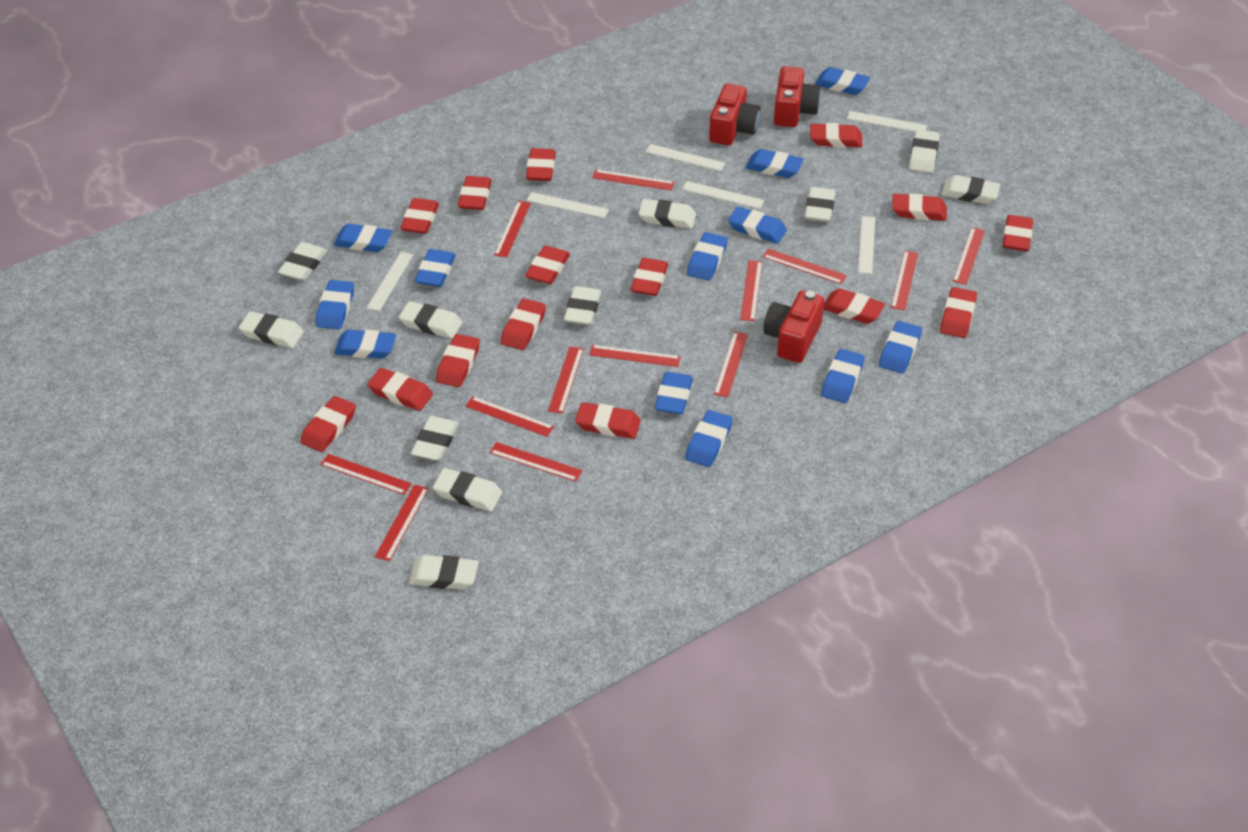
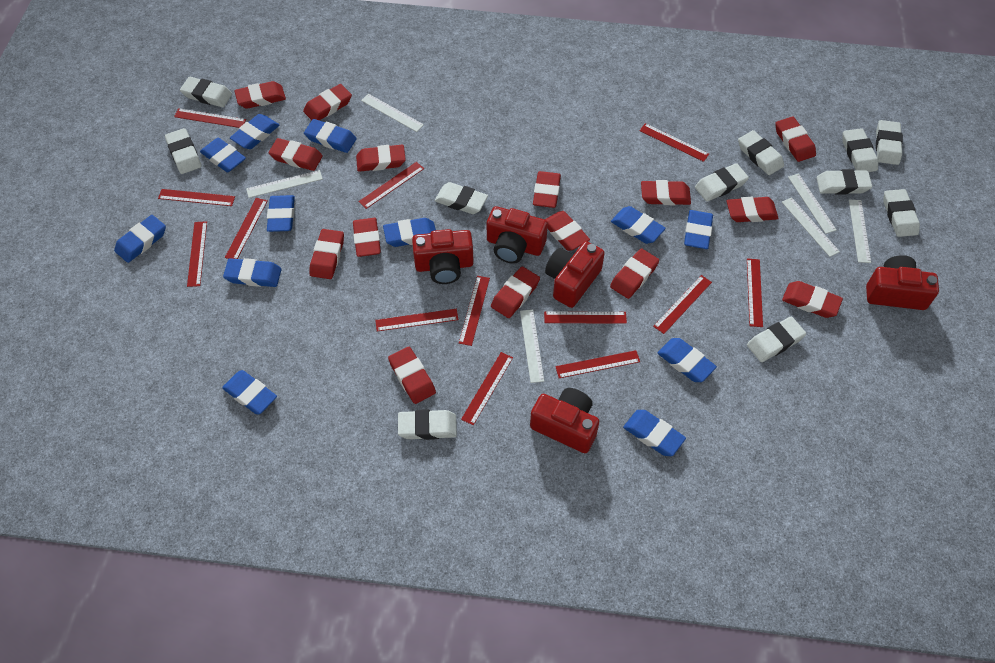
red camera: 3 -> 5

